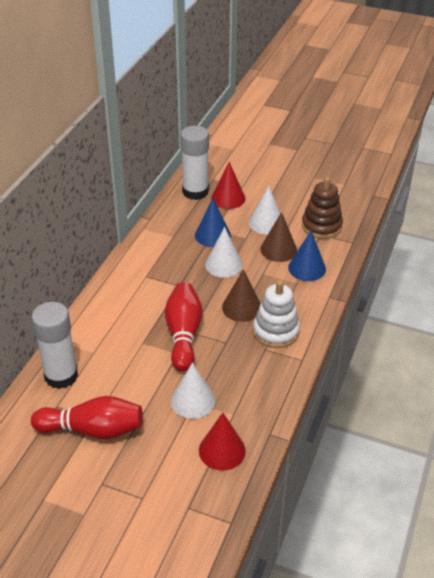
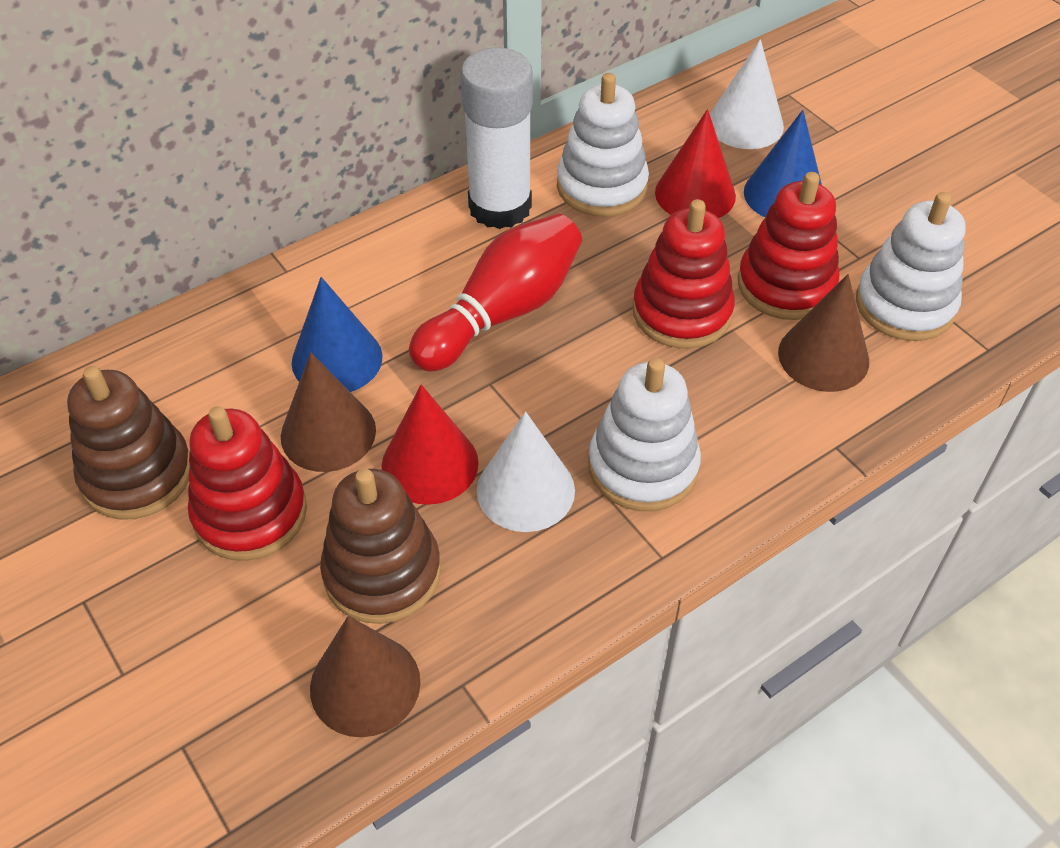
brown cone: 2 -> 3
brown stacking toy: 1 -> 2
red bowling pin: 2 -> 1
red stacking toy: 0 -> 3
white cone: 3 -> 2
white glue stick: 2 -> 1
white stacking toy: 1 -> 3

